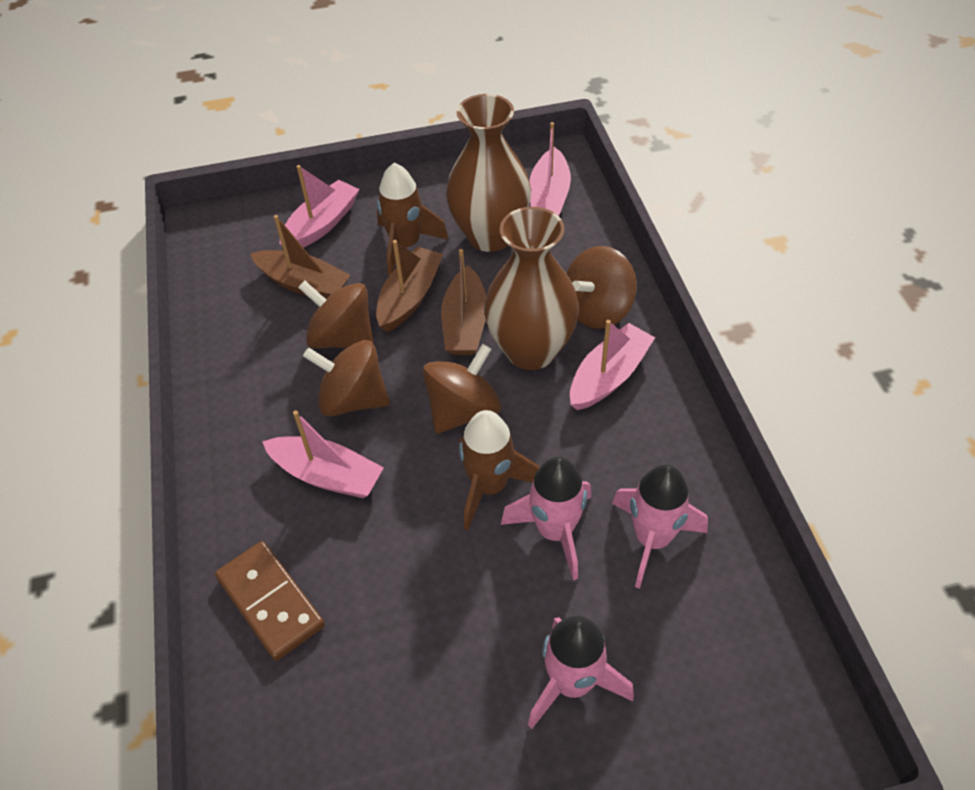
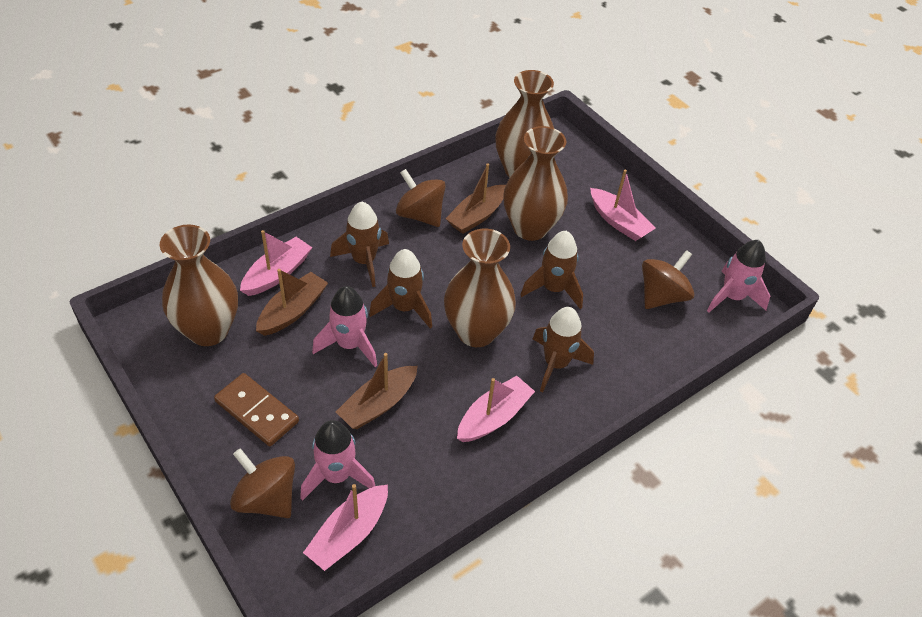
brown rocket: 2 -> 4
brown spinning top: 4 -> 3
brown vase: 2 -> 4

